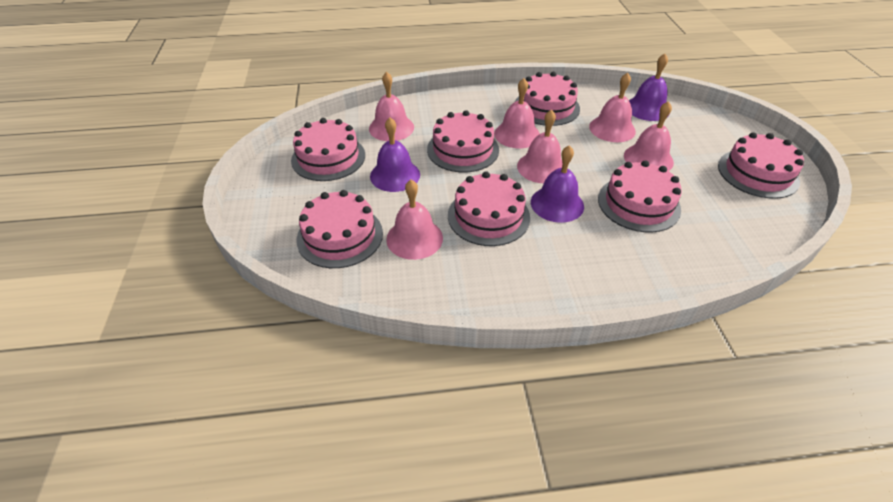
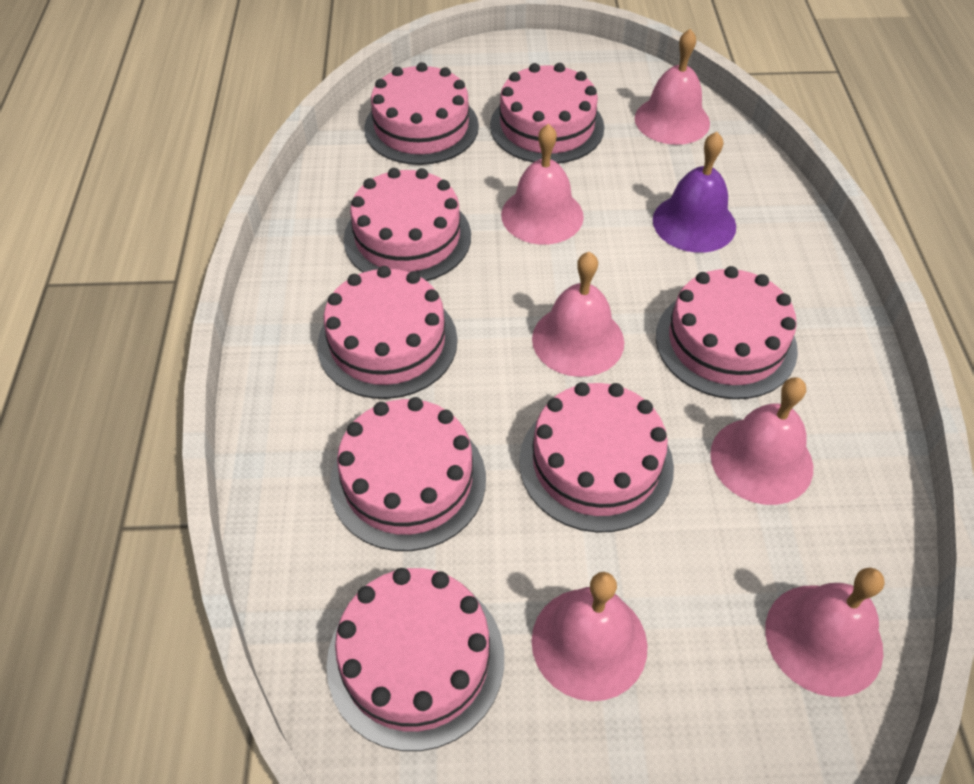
pink cake: 7 -> 8
purple bell: 3 -> 1

